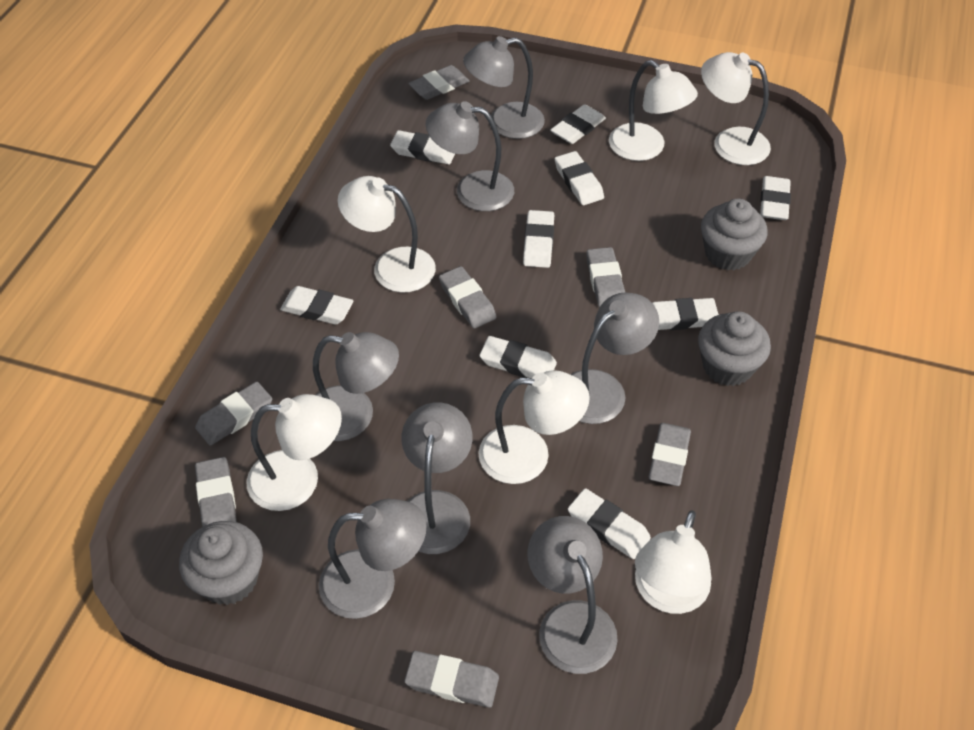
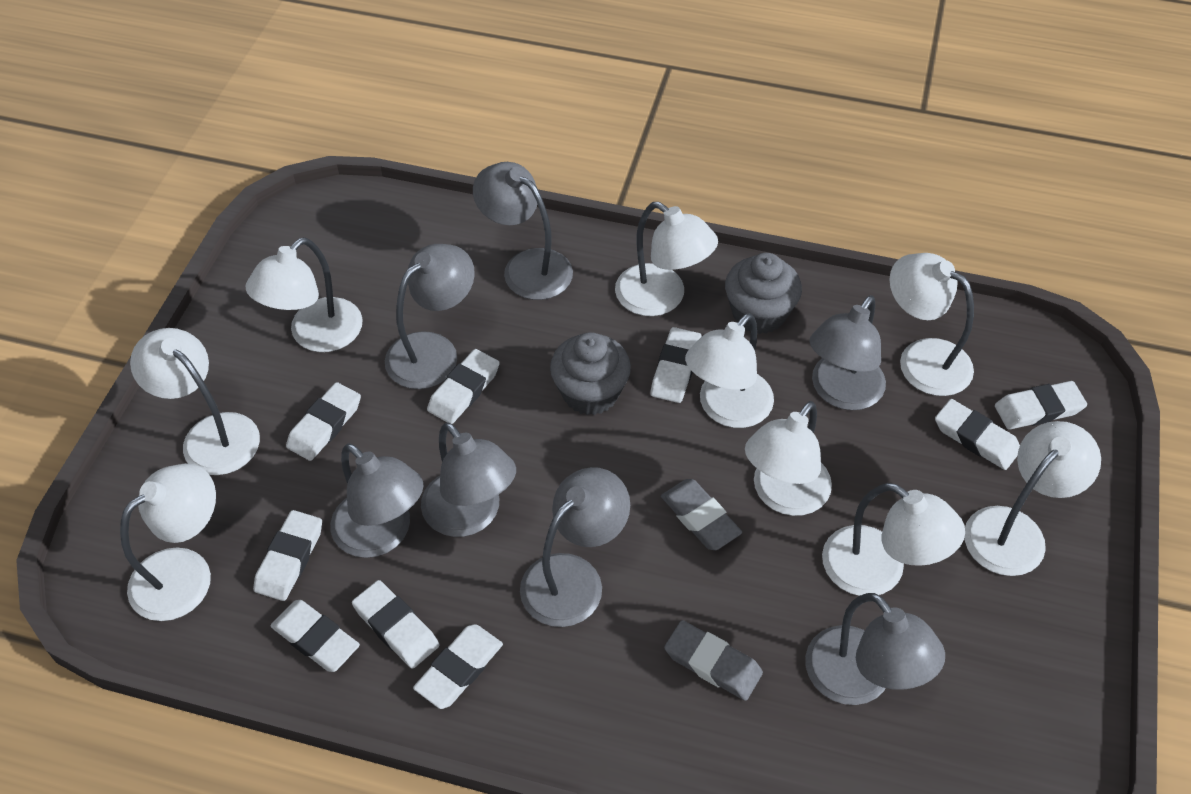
grey cupcake: 3 -> 2
grey eraser: 7 -> 2
white lamp: 6 -> 9

